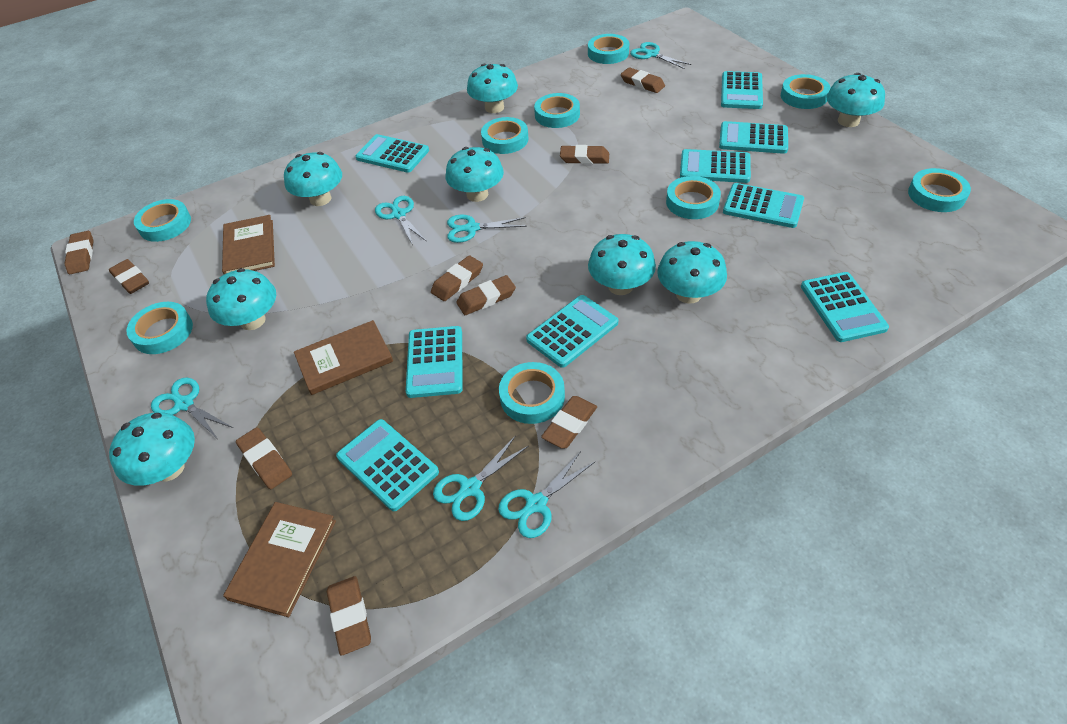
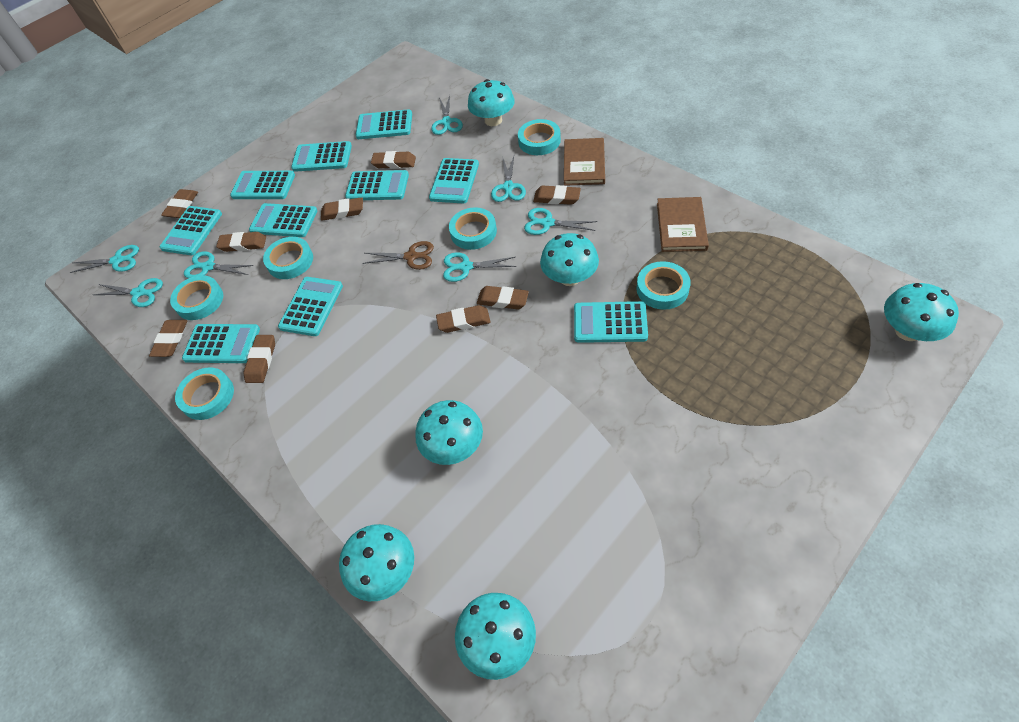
brown book: 3 -> 2
brown scissors: 0 -> 1
turquoise calculator: 9 -> 10
turquoise mushroom: 8 -> 6
turquoise scissors: 6 -> 7
turquoise tape: 9 -> 6

